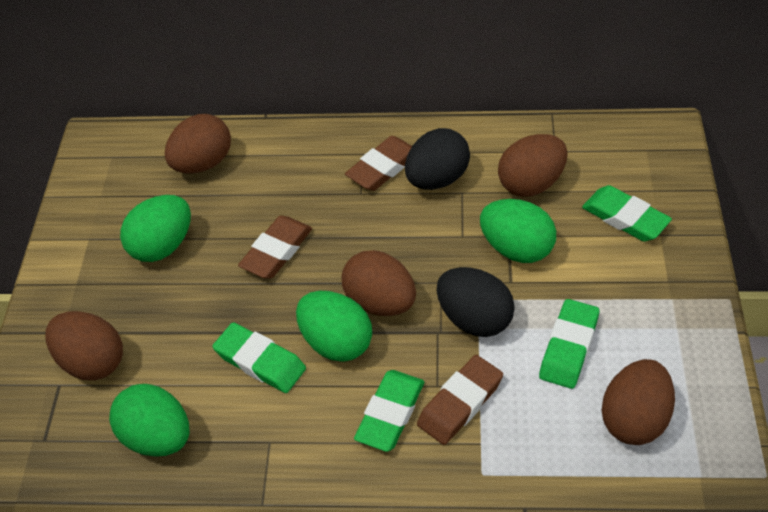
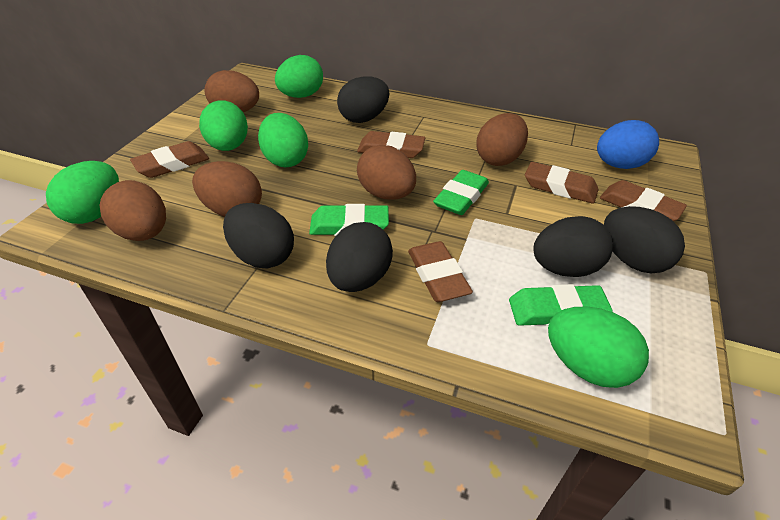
black egg: 2 -> 5
blue egg: 0 -> 1
brown eraser: 3 -> 5
green egg: 4 -> 5
green eraser: 4 -> 3

